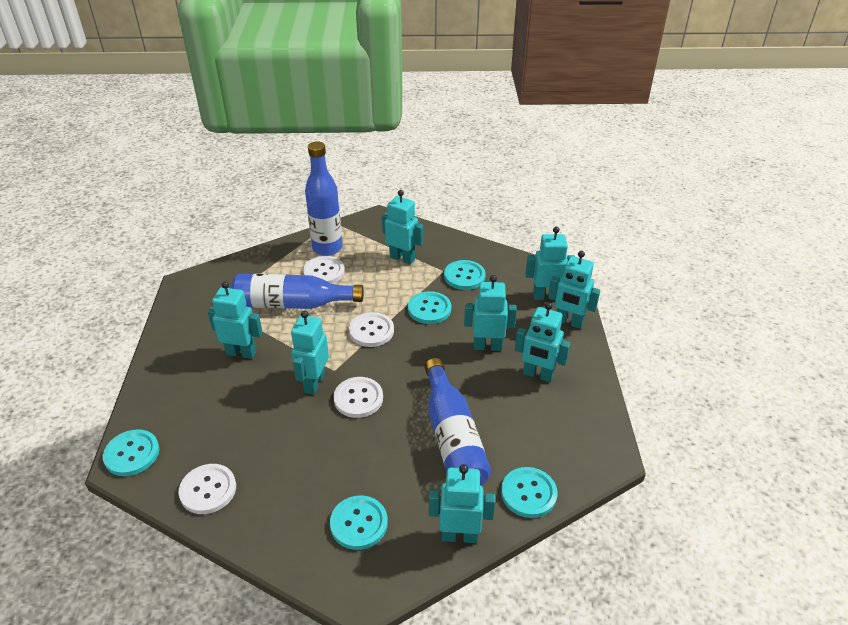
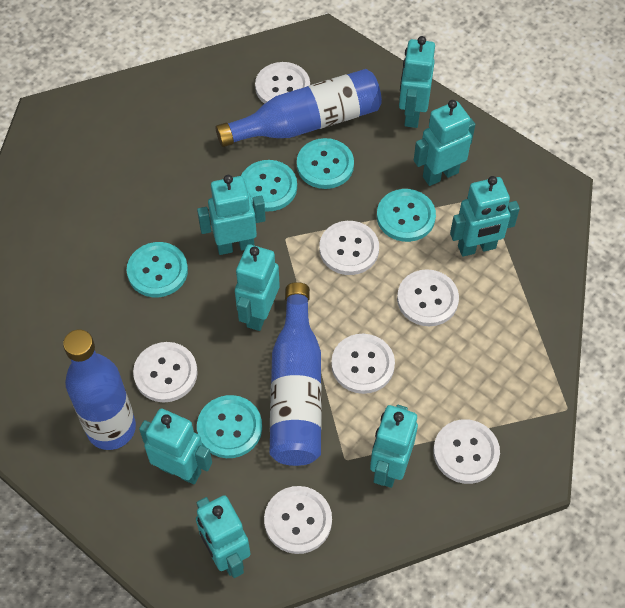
white button: 4 -> 7

